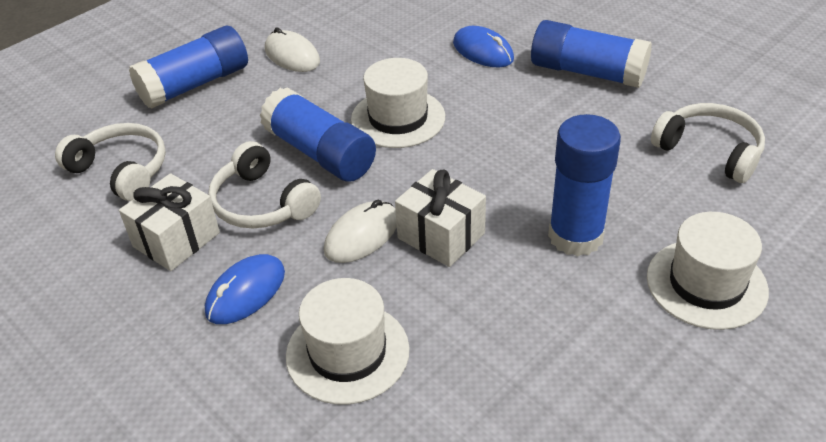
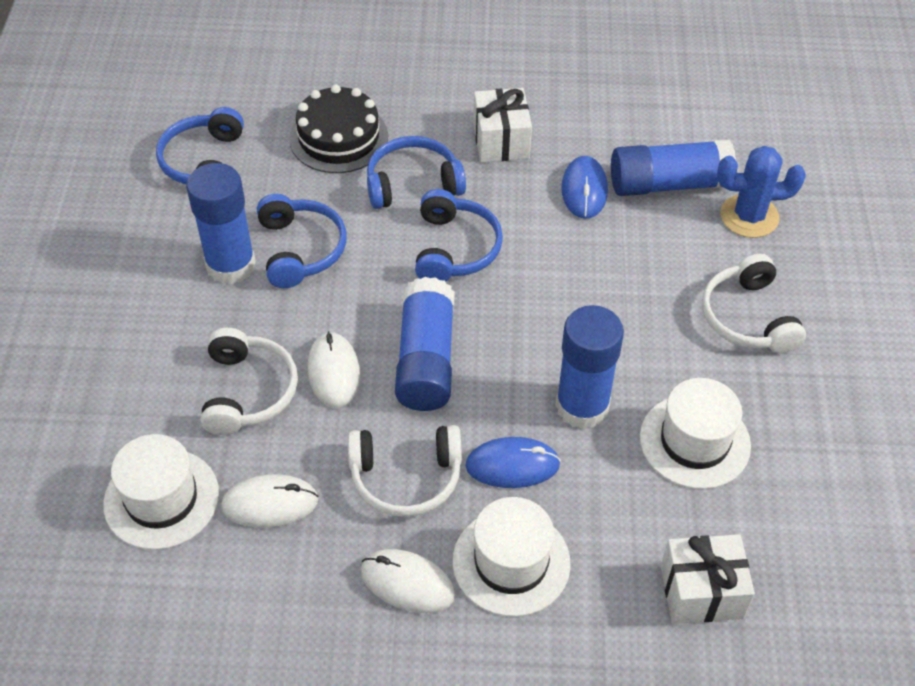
black cake: 0 -> 1
blue cactus: 0 -> 1
blue headphones: 0 -> 4
white mouse: 2 -> 3

